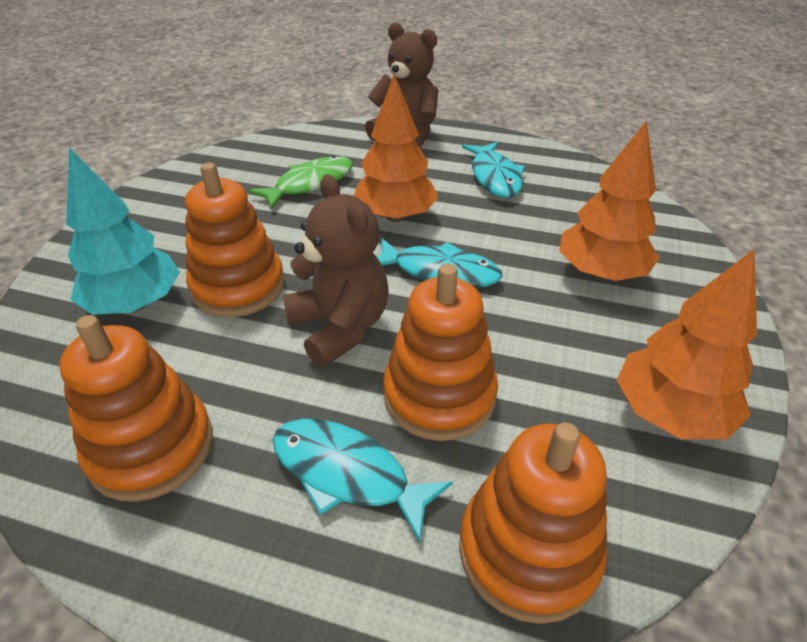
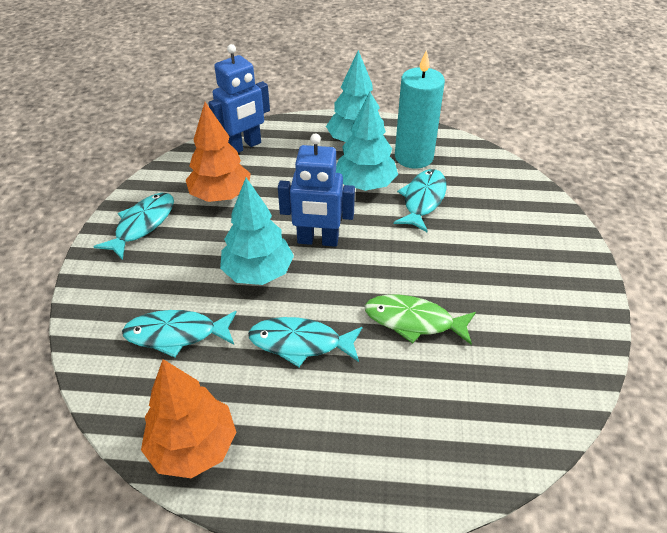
blue robot: 0 -> 2
brown teddy bear: 2 -> 0
orange stacking toy: 4 -> 0
orange tree: 3 -> 2
turquoise candle: 0 -> 1
turquoise fish: 3 -> 4
turquoise tree: 1 -> 3

